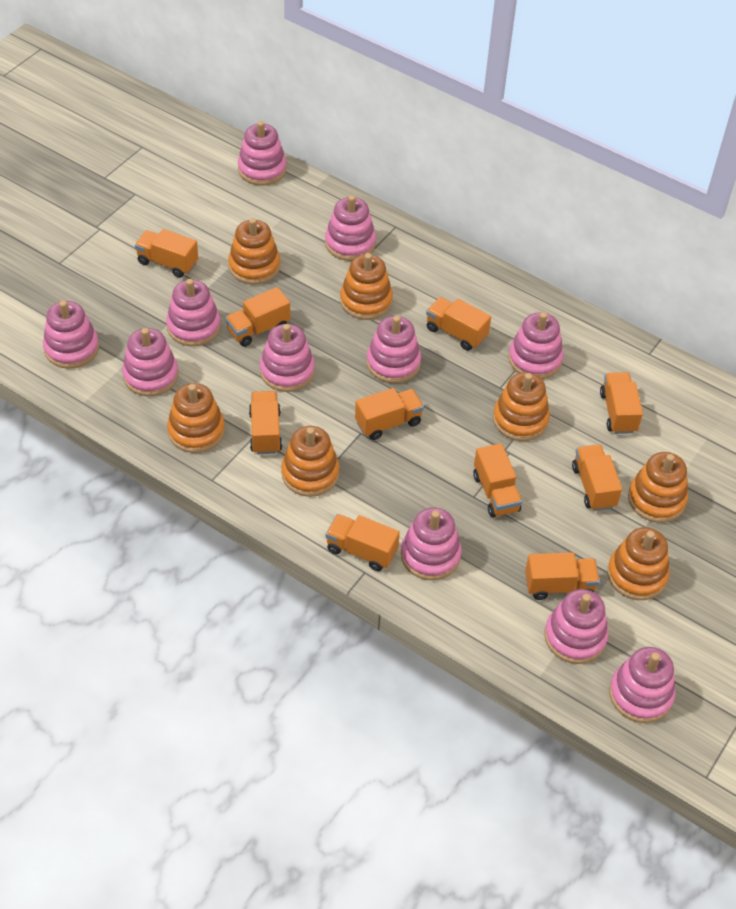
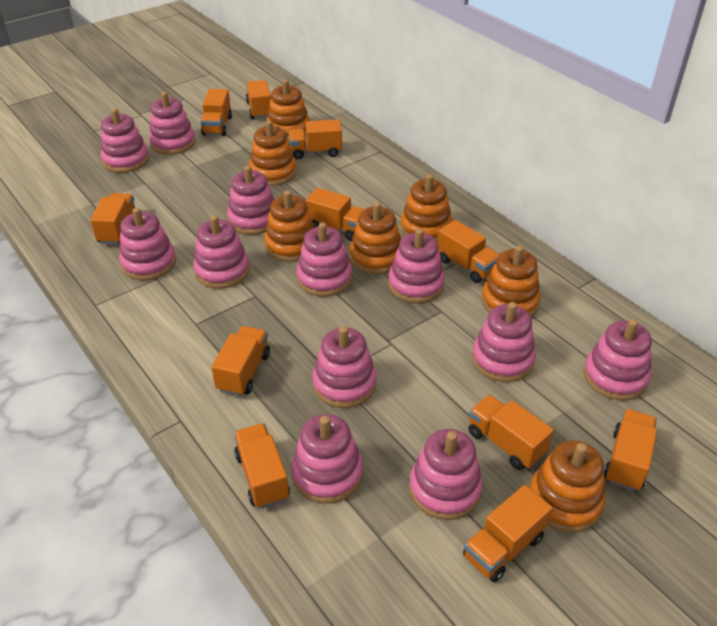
orange truck: 10 -> 11
pink stacking toy: 11 -> 12

